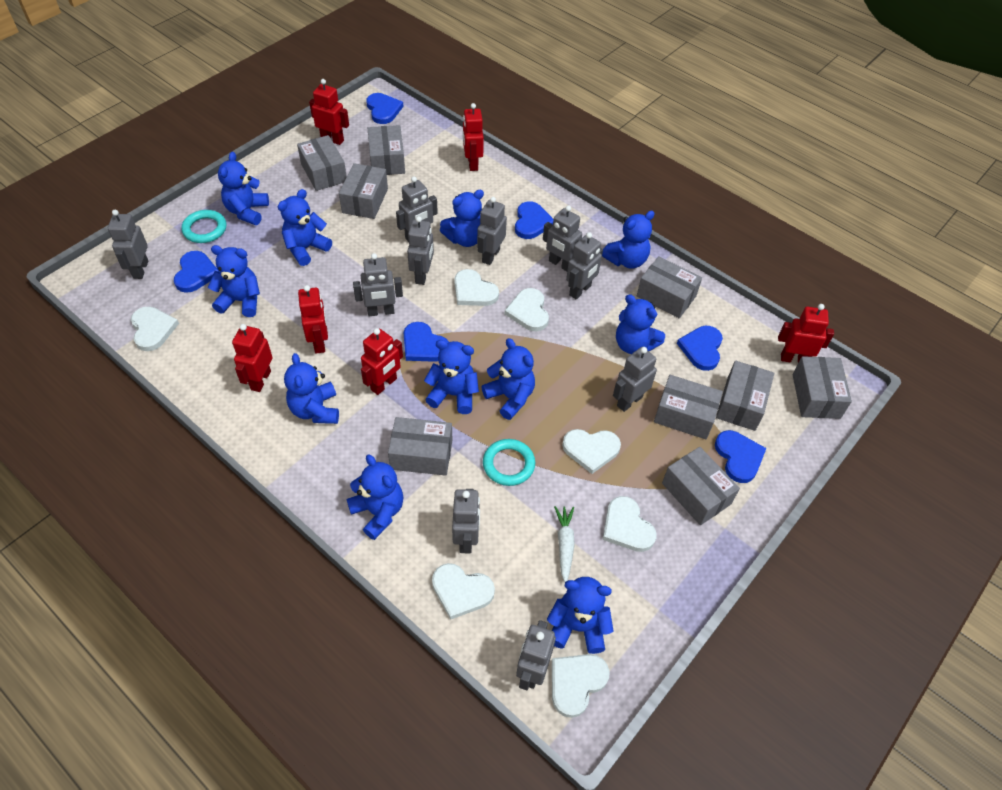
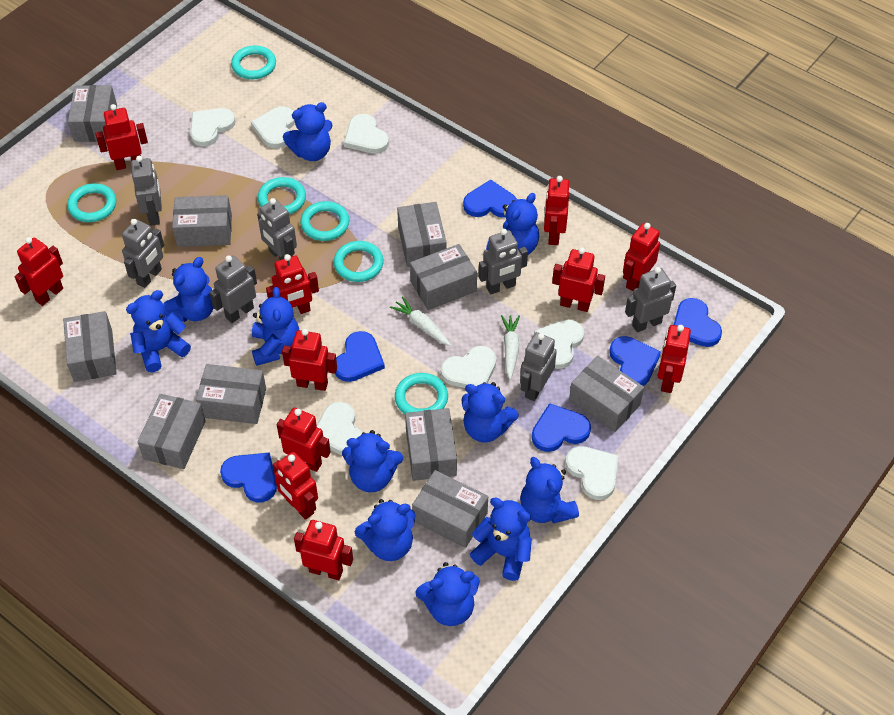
grey box: 9 -> 10
grey robot: 10 -> 7
red robot: 6 -> 11
turquoise ring: 2 -> 6
white carrot: 1 -> 2

